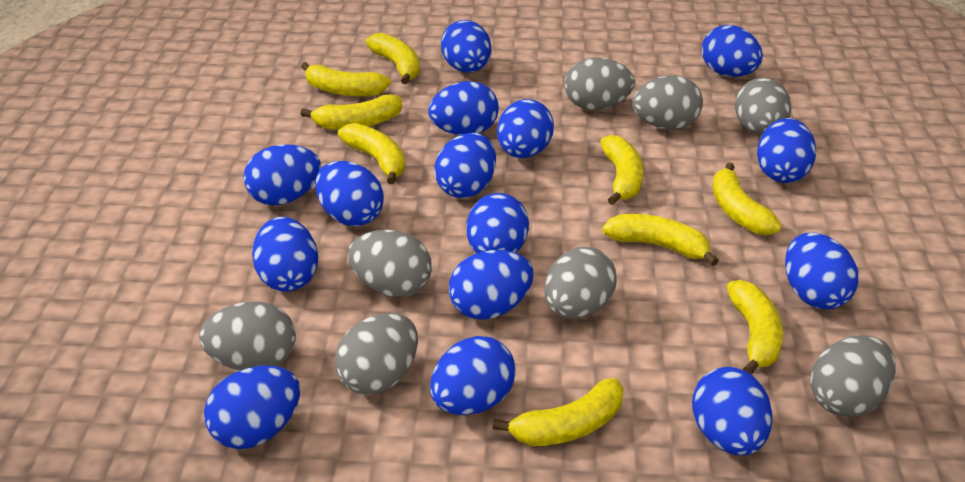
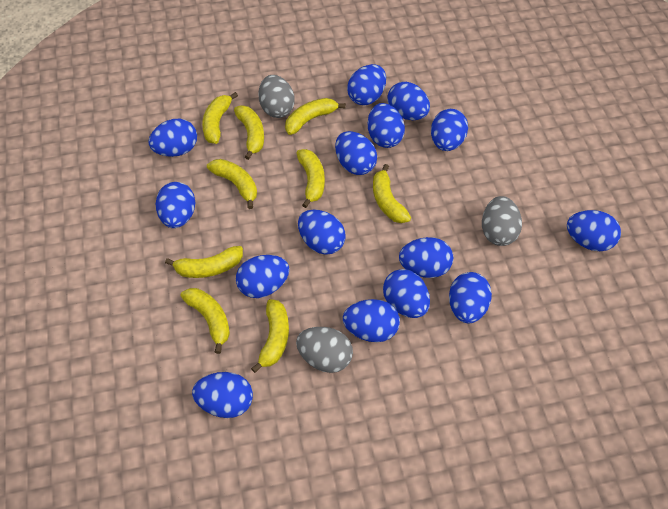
grey egg: 8 -> 3

